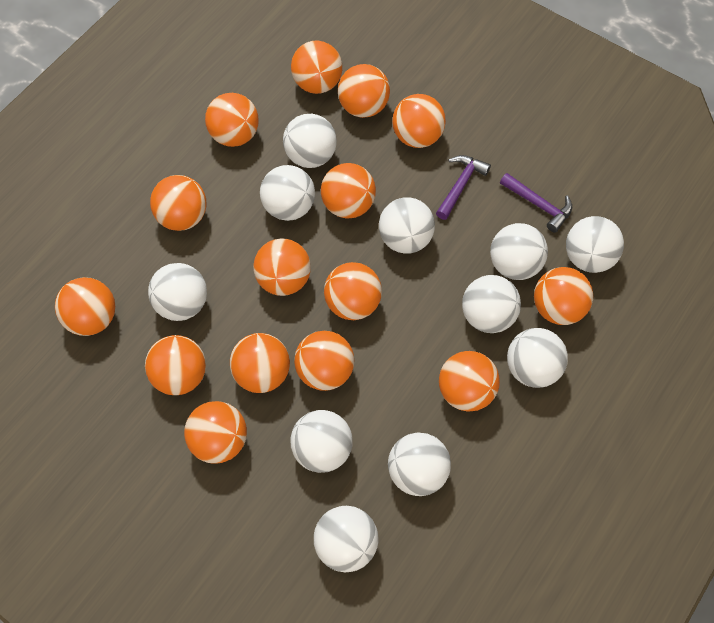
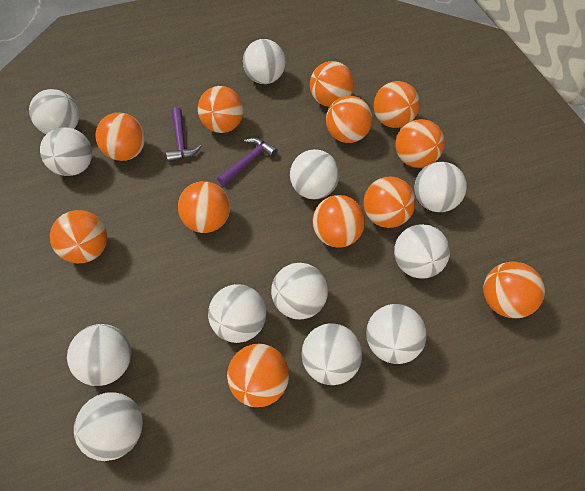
orange ball: 15 -> 12
white ball: 11 -> 12

